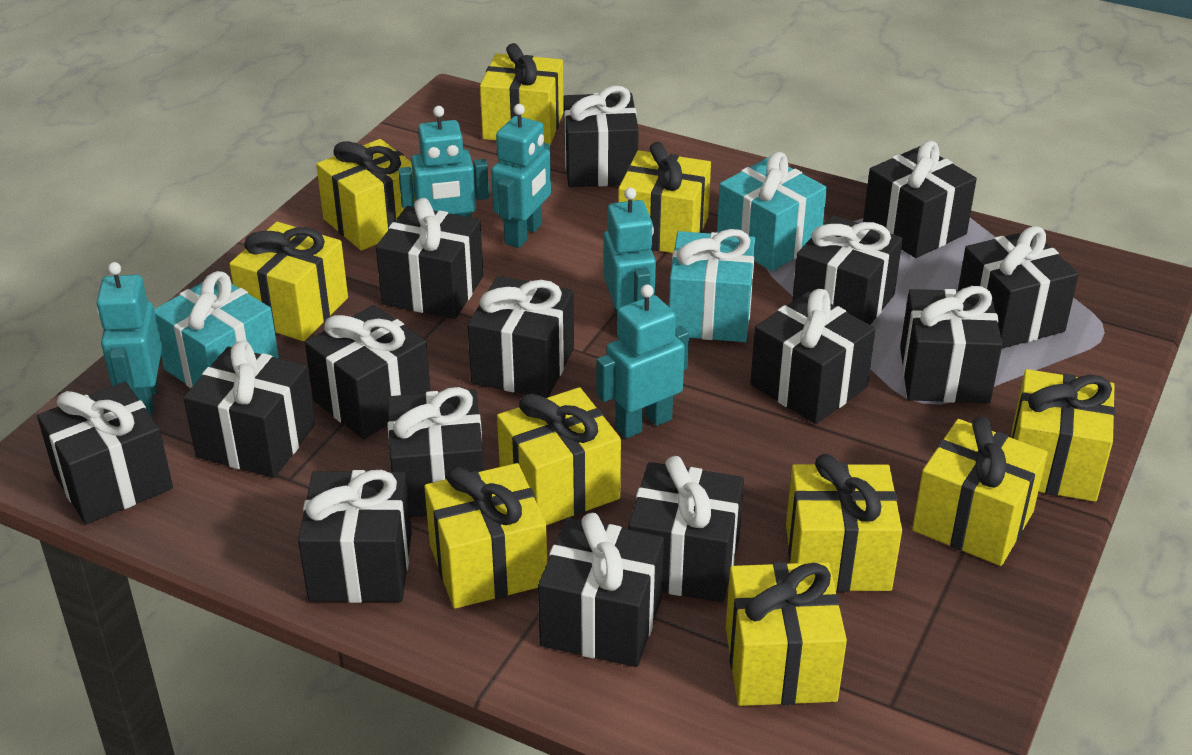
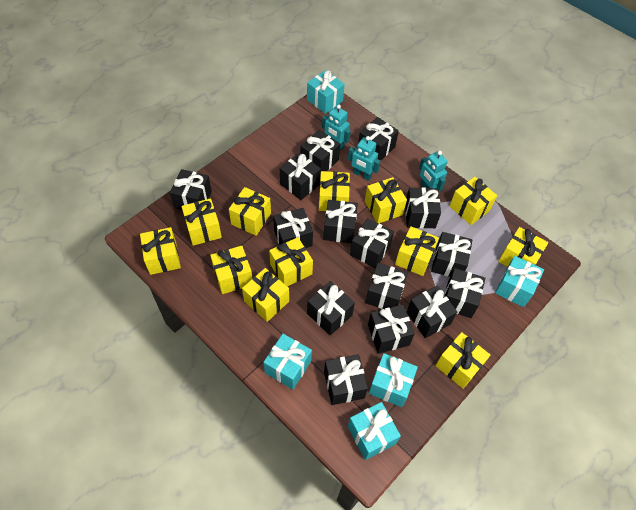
turquoise gift: 3 -> 5
turquoise robot: 5 -> 3
yellow gift: 10 -> 12

